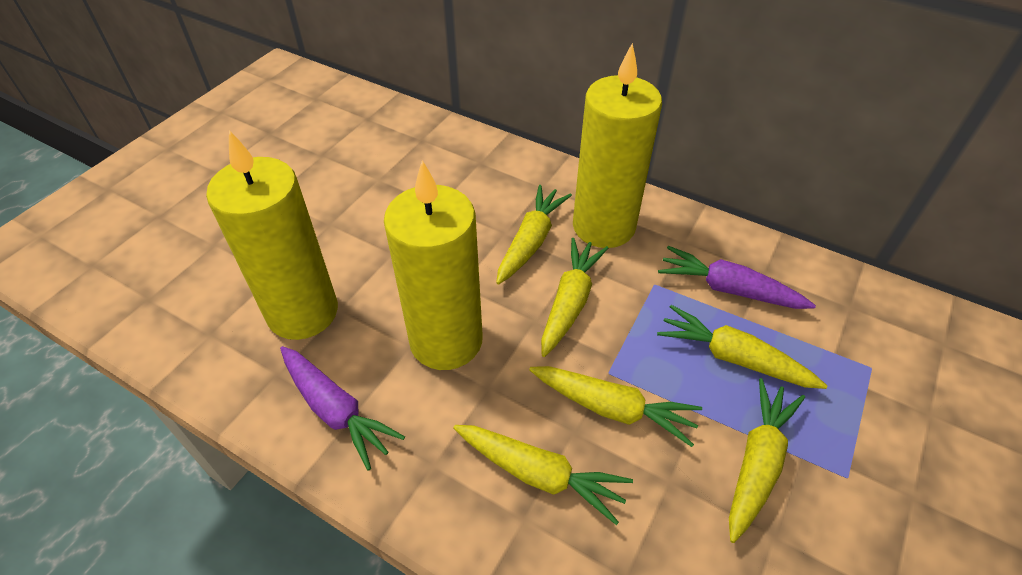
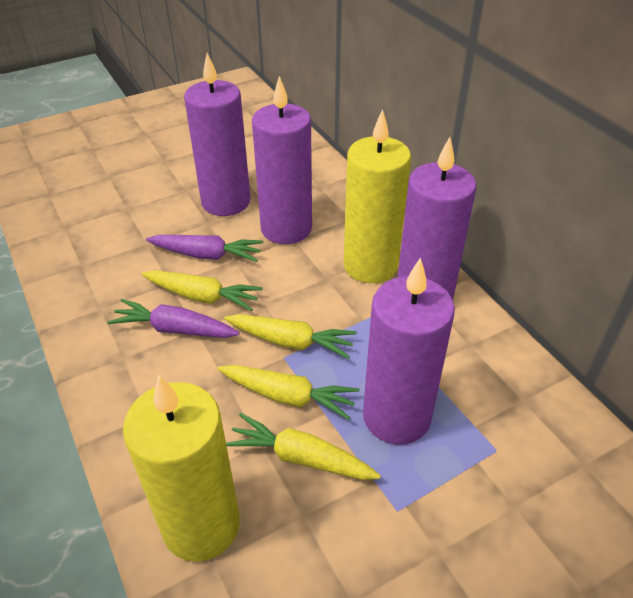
purple candle: 0 -> 4
yellow candle: 3 -> 2
yellow carrot: 6 -> 4

